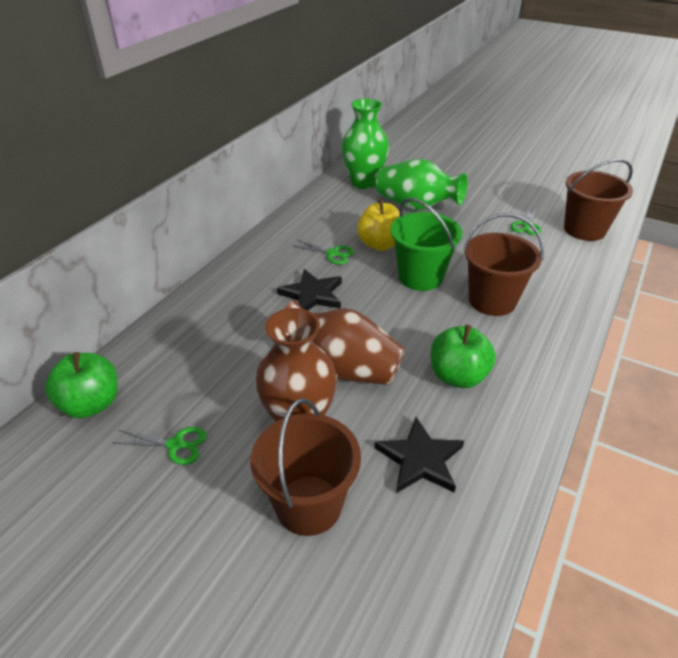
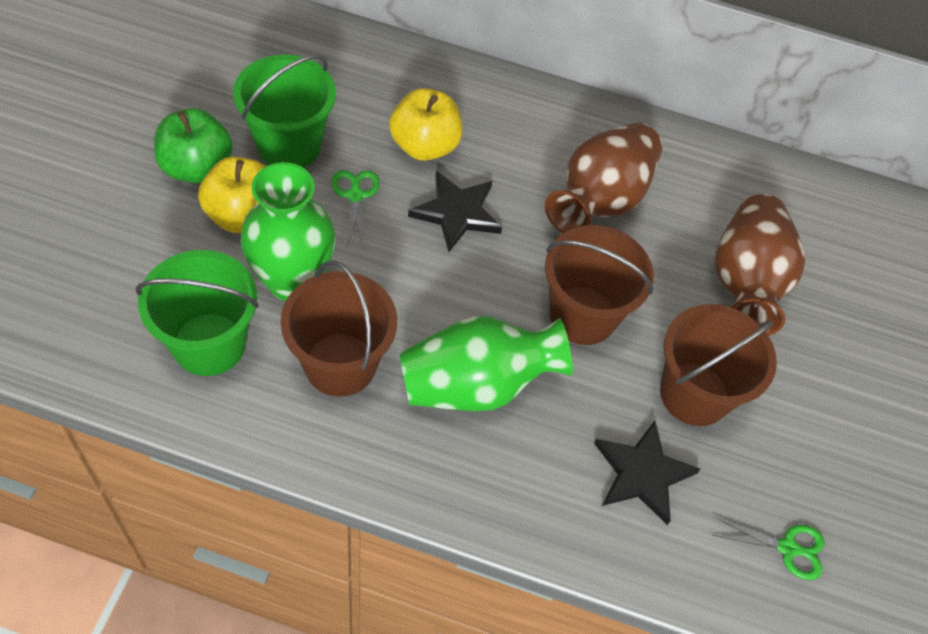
green apple: 2 -> 1
green bucket: 1 -> 2
green scissors: 3 -> 2
yellow apple: 1 -> 2

